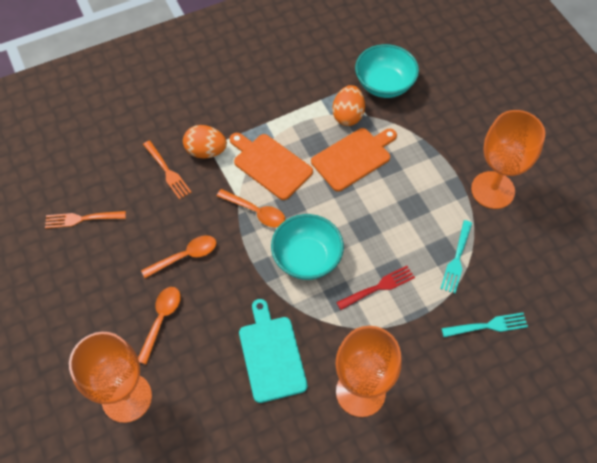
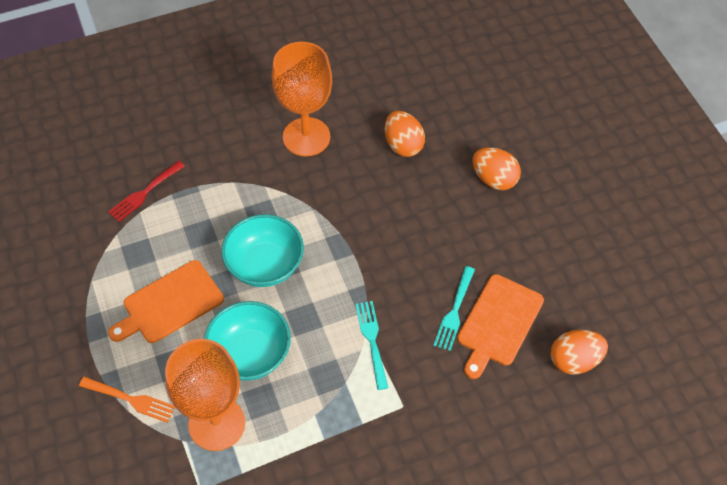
orange egg: 2 -> 3
orange fork: 2 -> 1
orange goblet: 3 -> 2
orange spoon: 3 -> 0
turquoise cutting board: 1 -> 0

